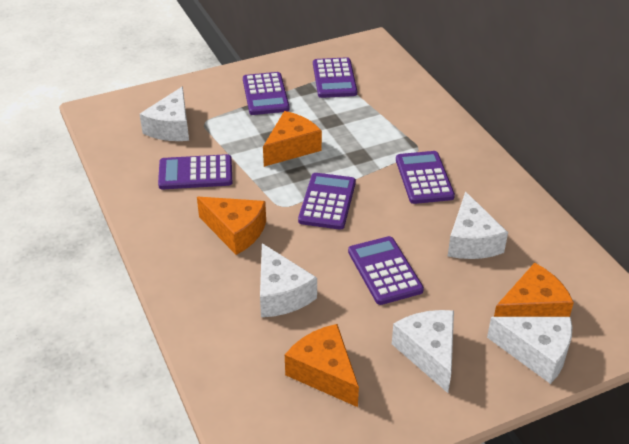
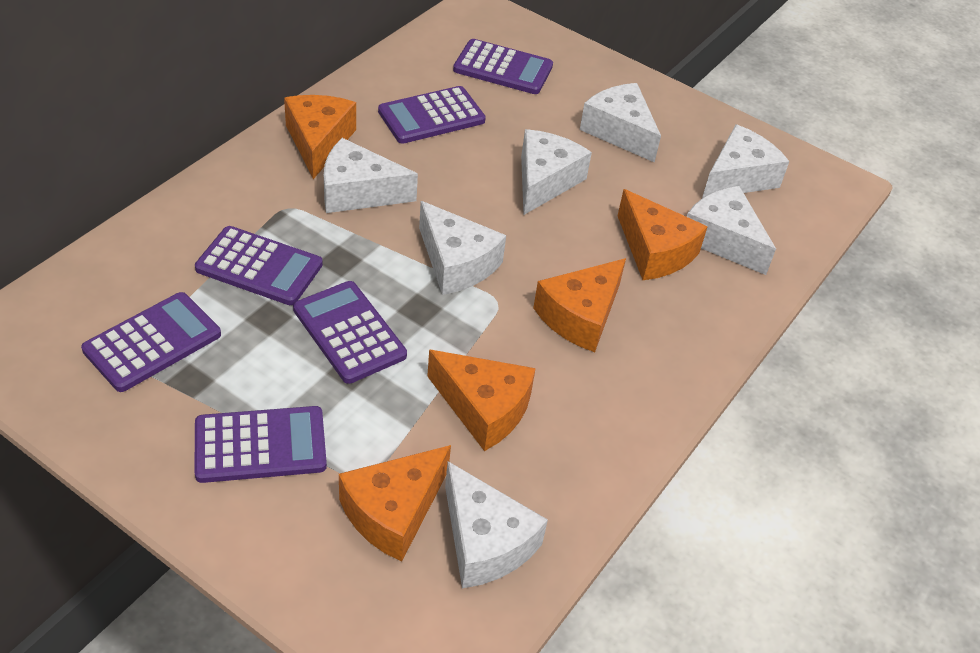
orange cheese: 4 -> 5
white cheese: 5 -> 7

